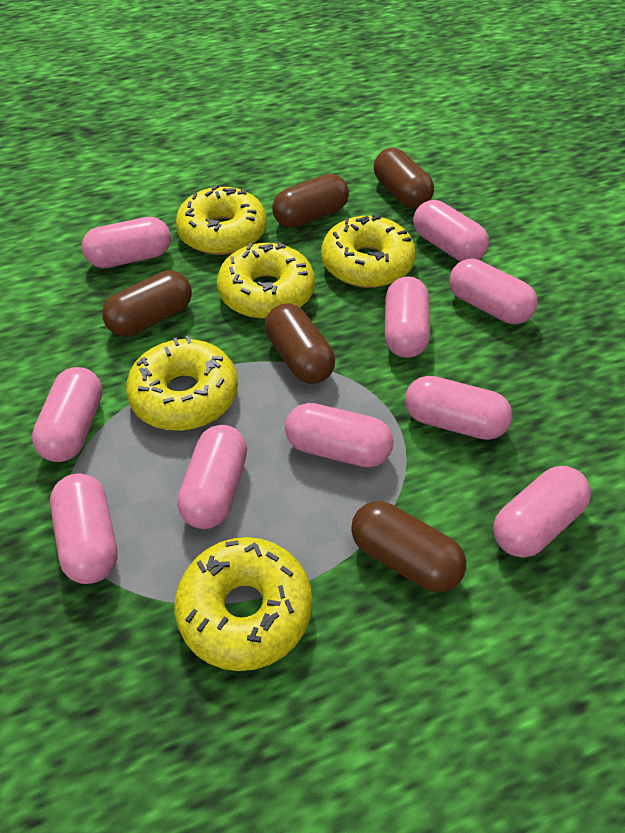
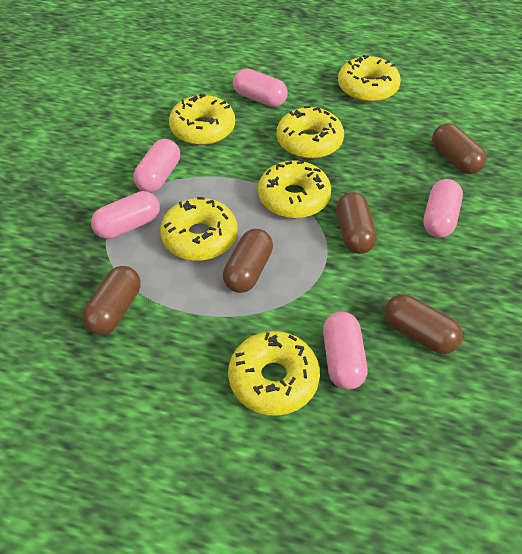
pink capsule: 10 -> 5
yellow donut: 5 -> 6

